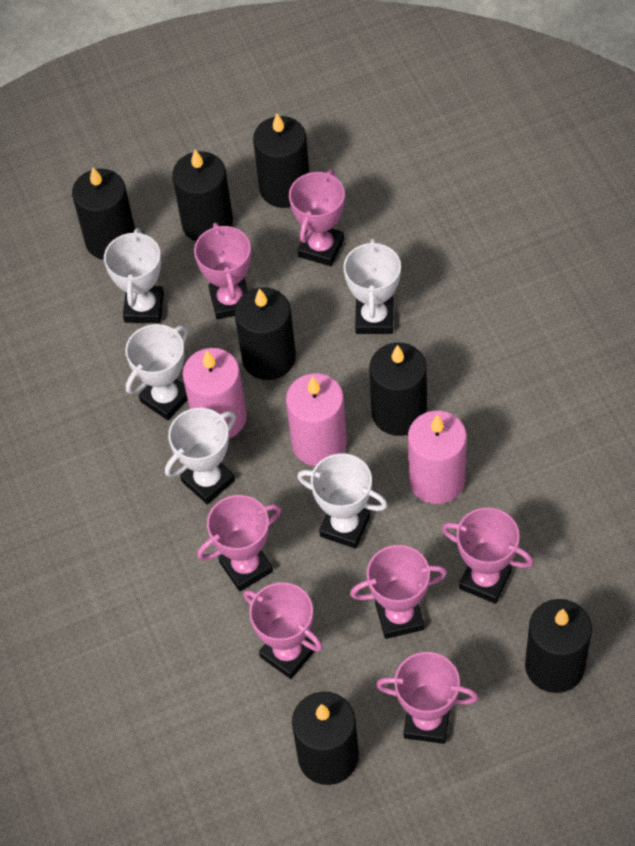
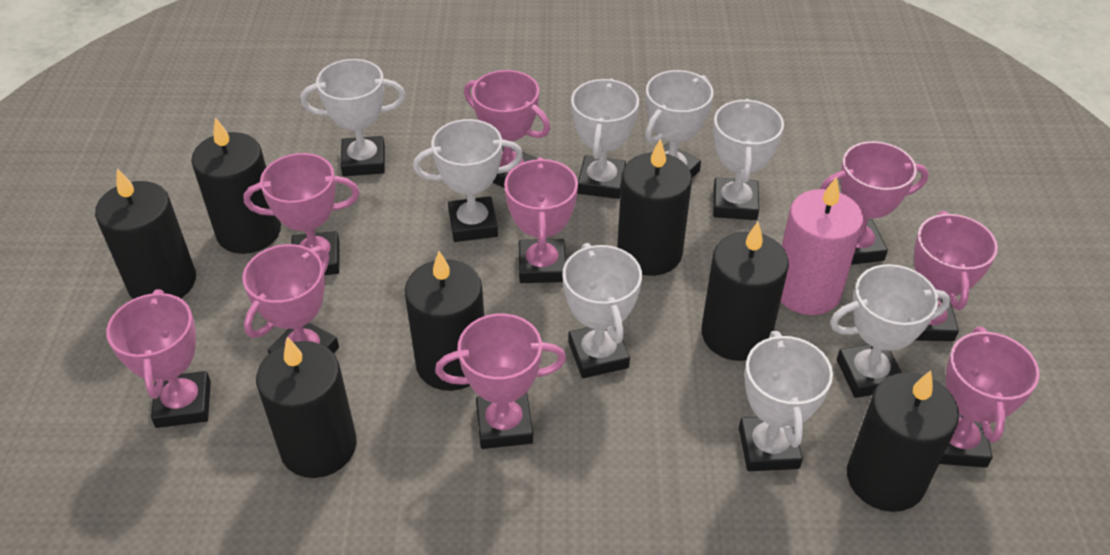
pink candle: 3 -> 1
pink trophy: 7 -> 9
white trophy: 5 -> 8

